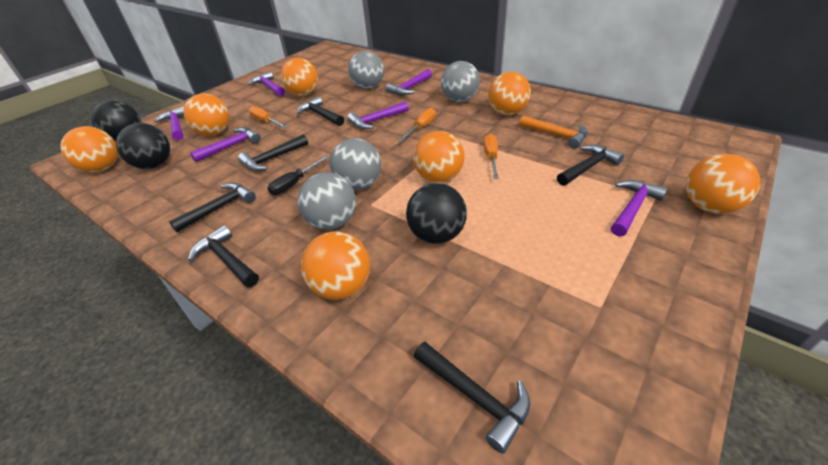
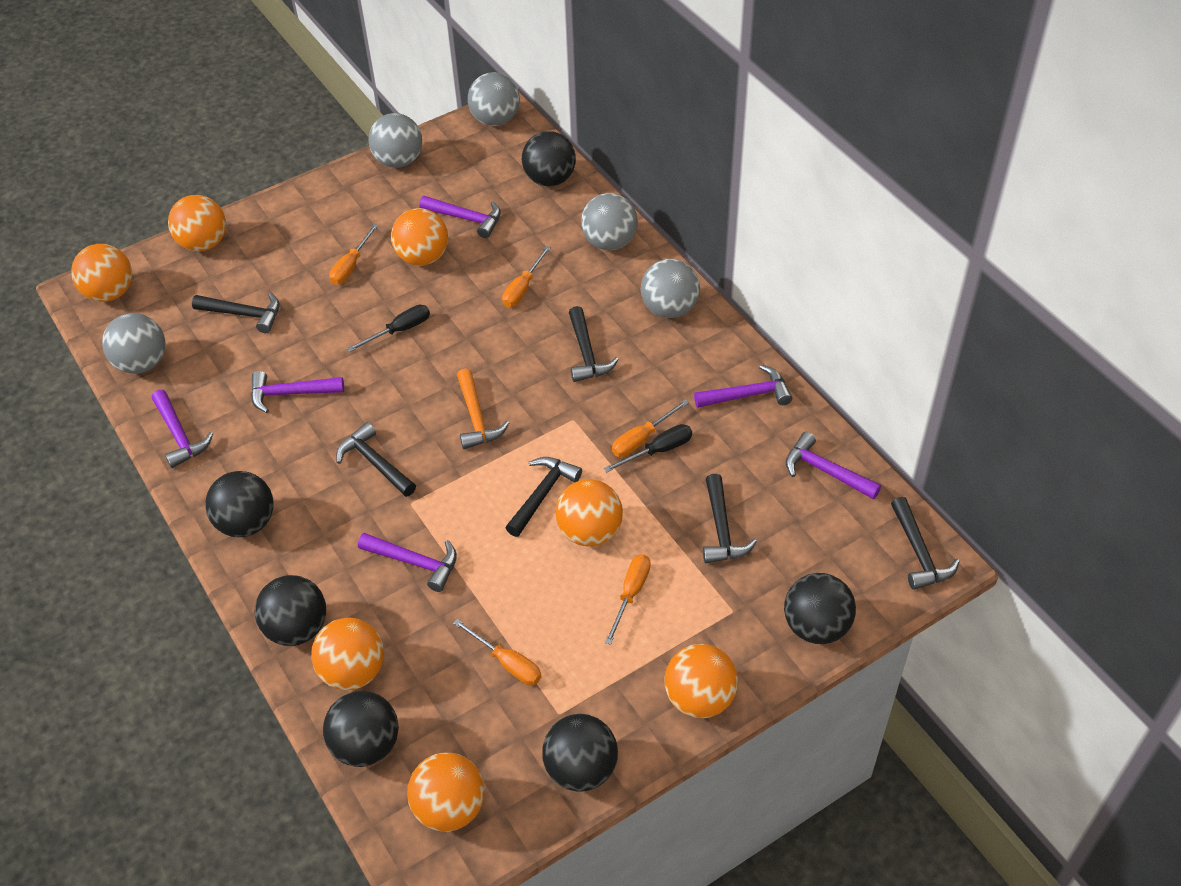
black ball: 3 -> 6
black screwdriver: 1 -> 2
grey ball: 4 -> 5
orange screwdriver: 3 -> 5

